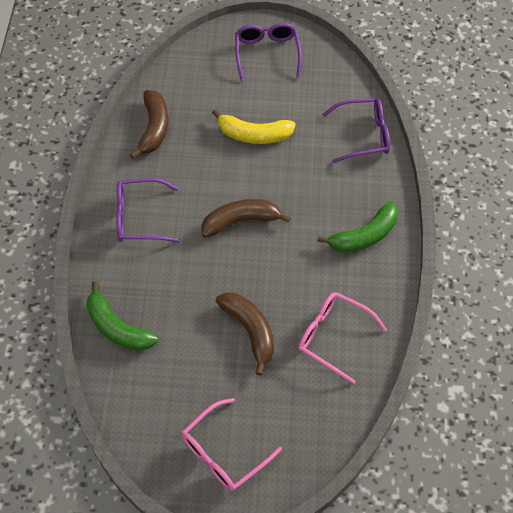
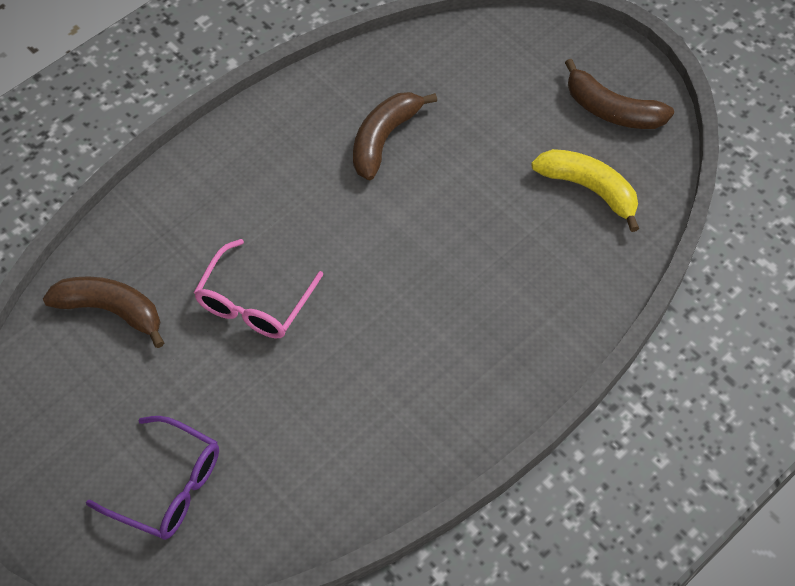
green banana: 2 -> 0
pink glasses: 2 -> 1
purple glasses: 3 -> 1

